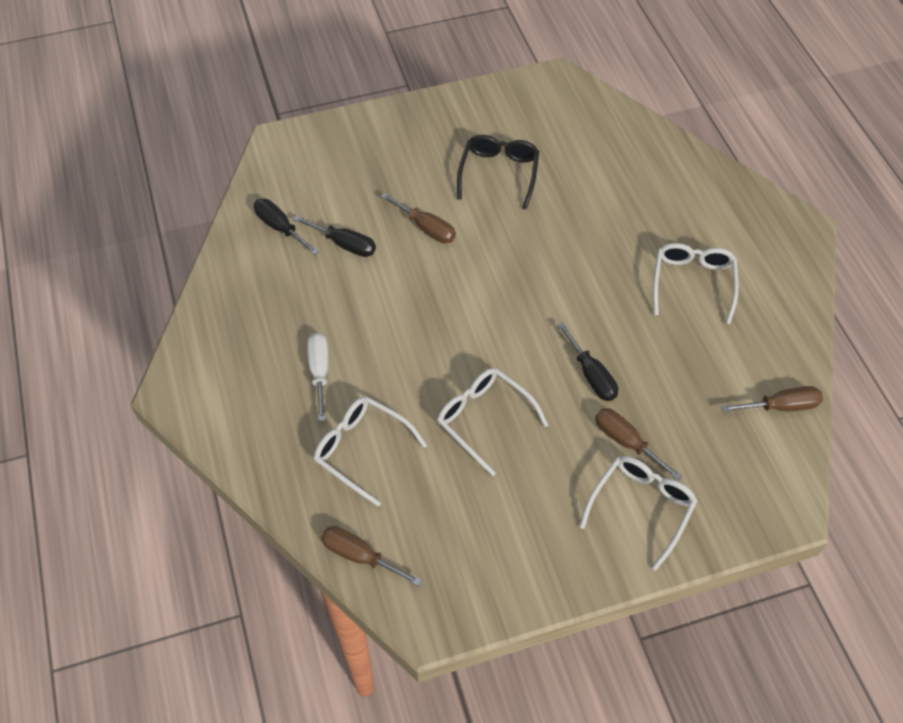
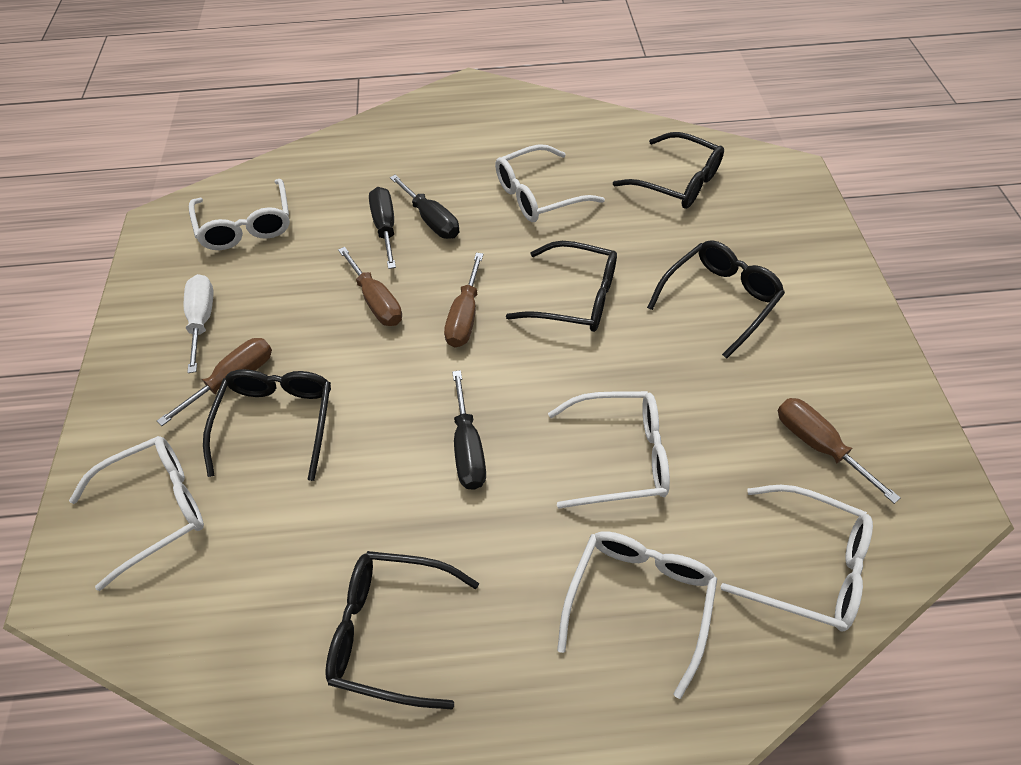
black glasses: 1 -> 5
white glasses: 4 -> 6

